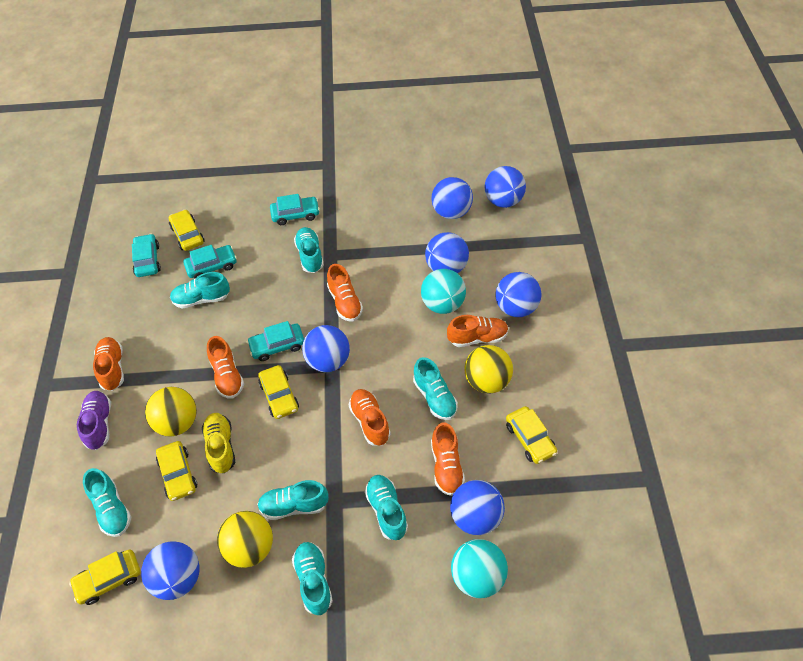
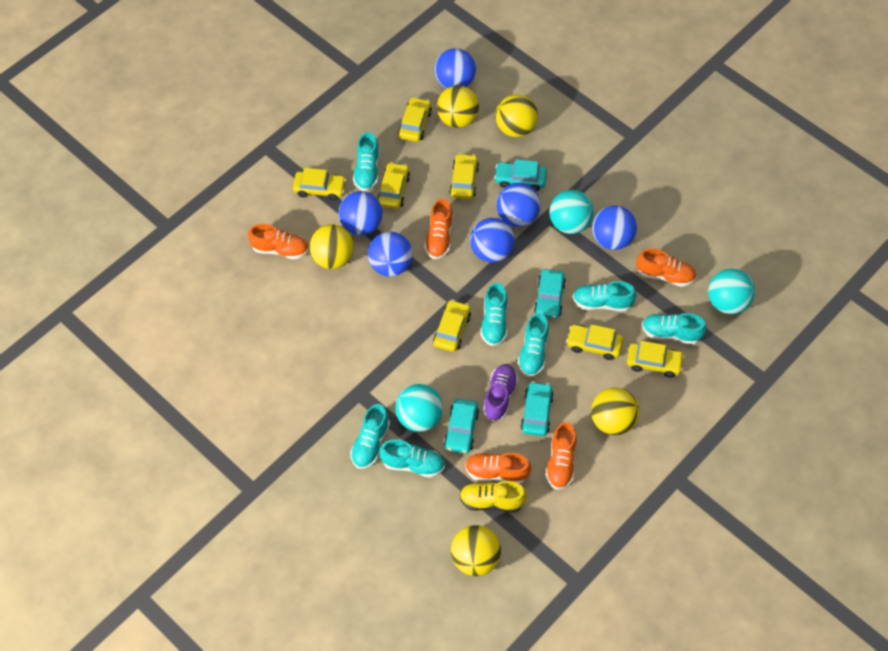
blue ball: 7 -> 6
orange shoe: 6 -> 5
turquoise ball: 2 -> 3
yellow ball: 3 -> 5
yellow car: 5 -> 7

